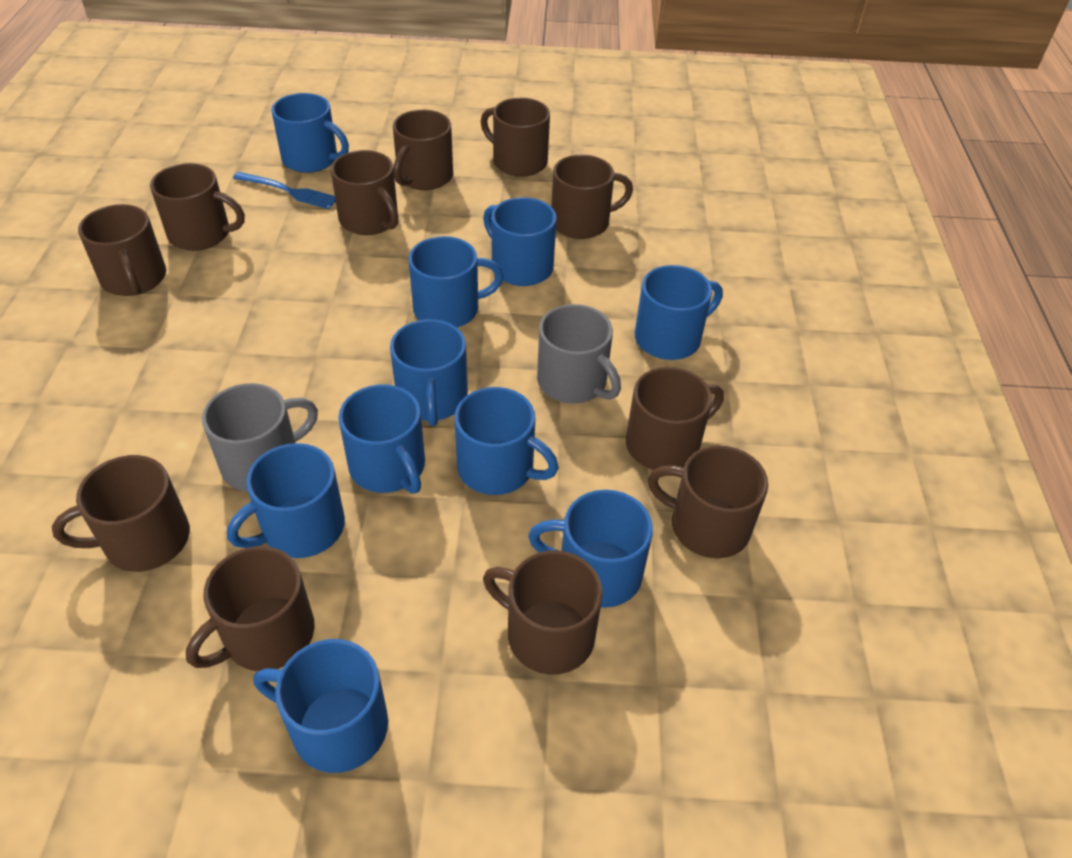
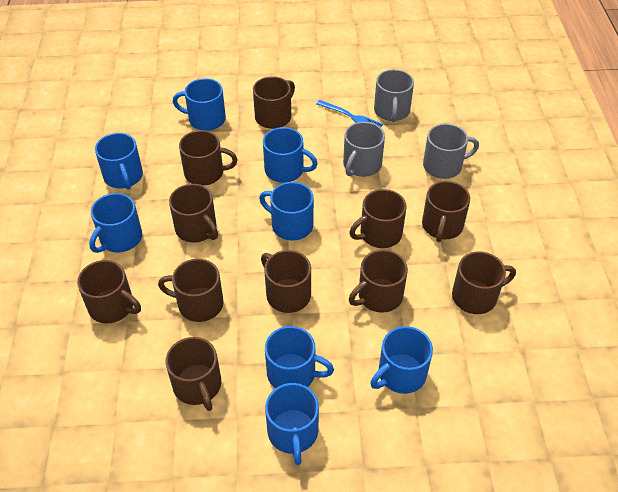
blue mug: 10 -> 8
grey mug: 2 -> 3

